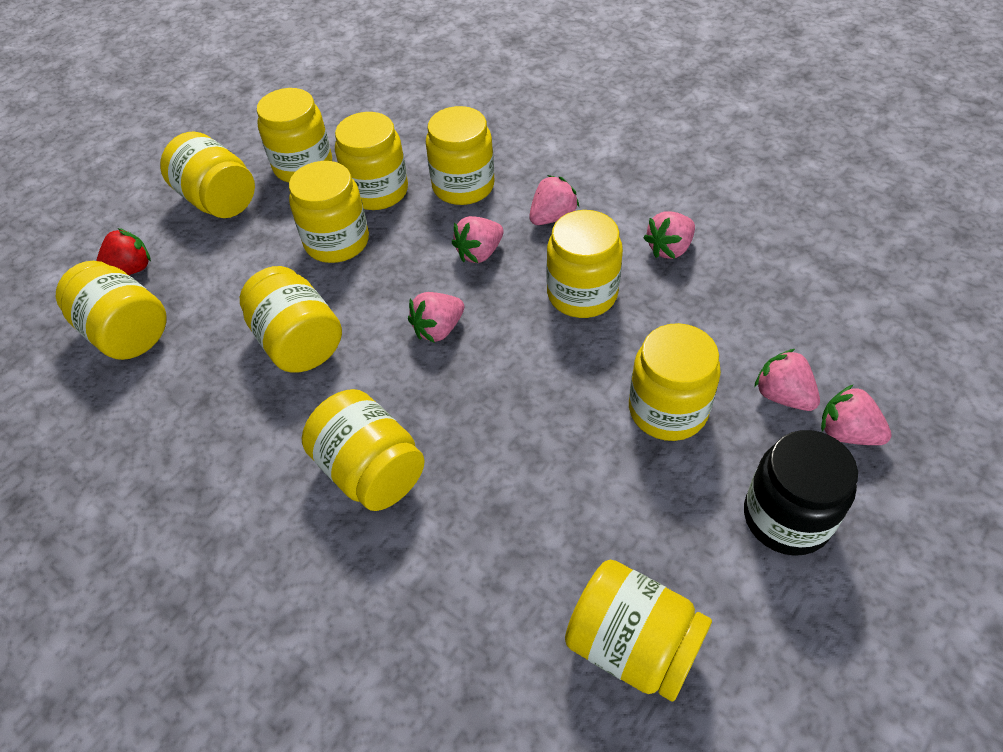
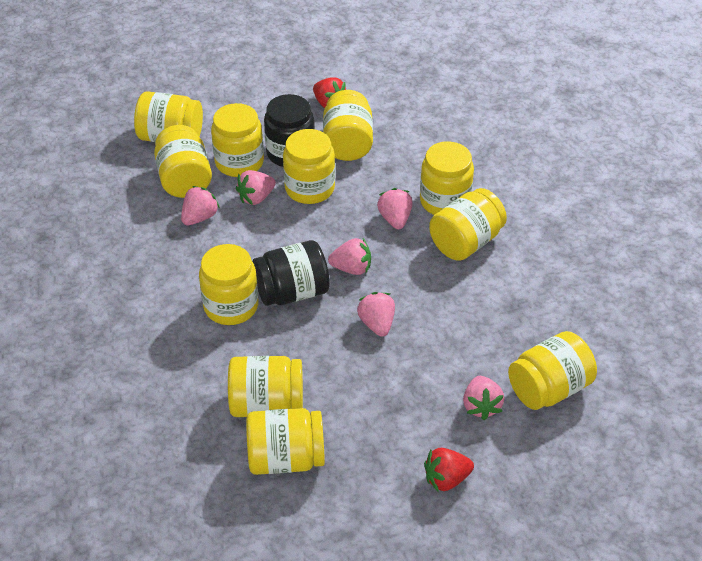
black jar: 1 -> 2
red strawberry: 1 -> 2

